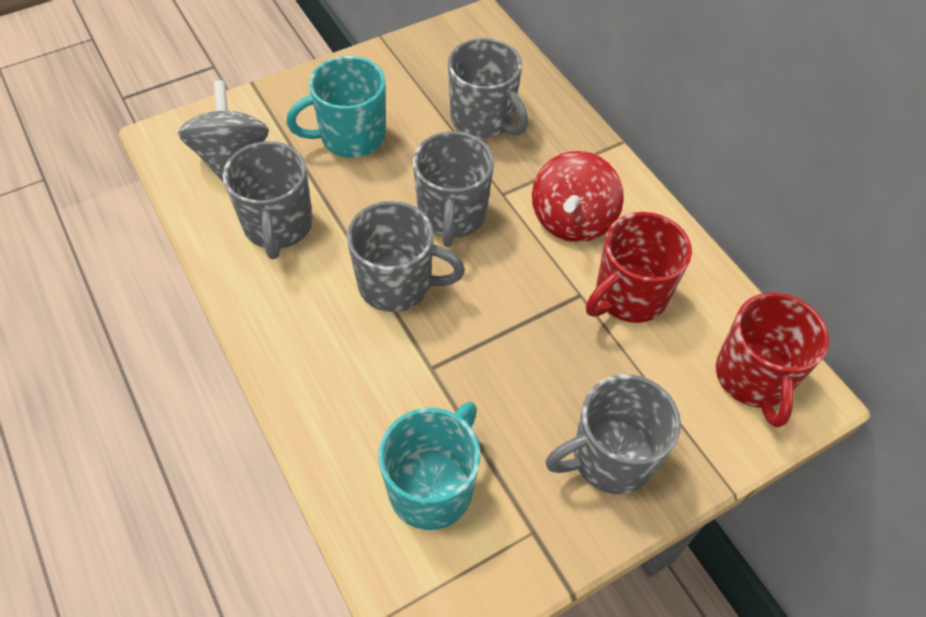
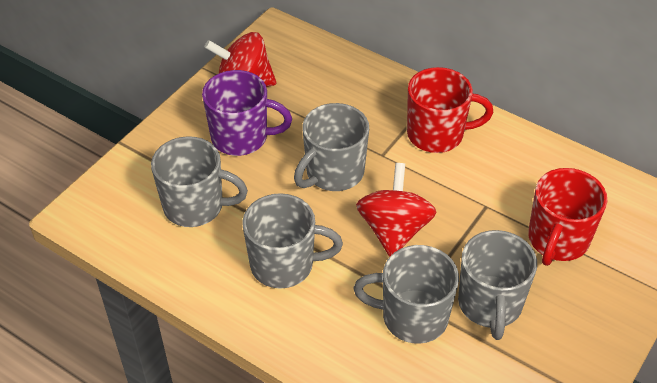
grey spinning top: 1 -> 0
purple mug: 0 -> 1
red spinning top: 1 -> 2
turquoise mug: 2 -> 0

